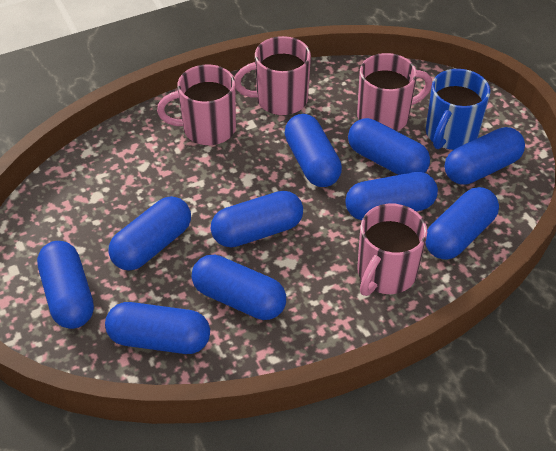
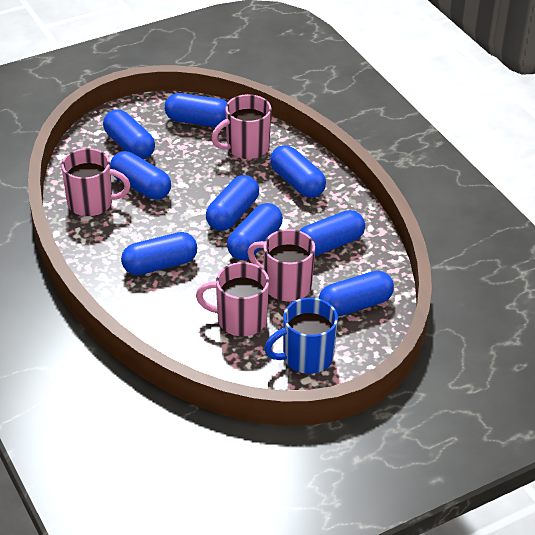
blue capsule: 10 -> 9

